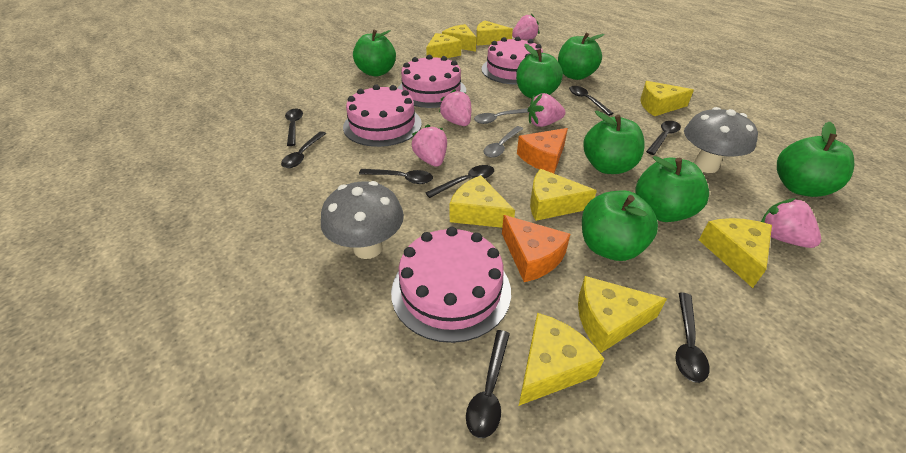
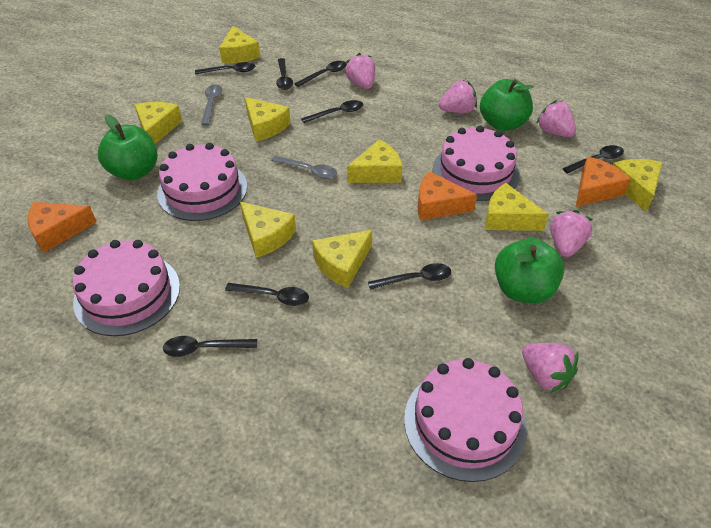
green apple: 7 -> 3
grey mushroom: 2 -> 0
orange cheese: 2 -> 3
yellow cheese: 9 -> 8

